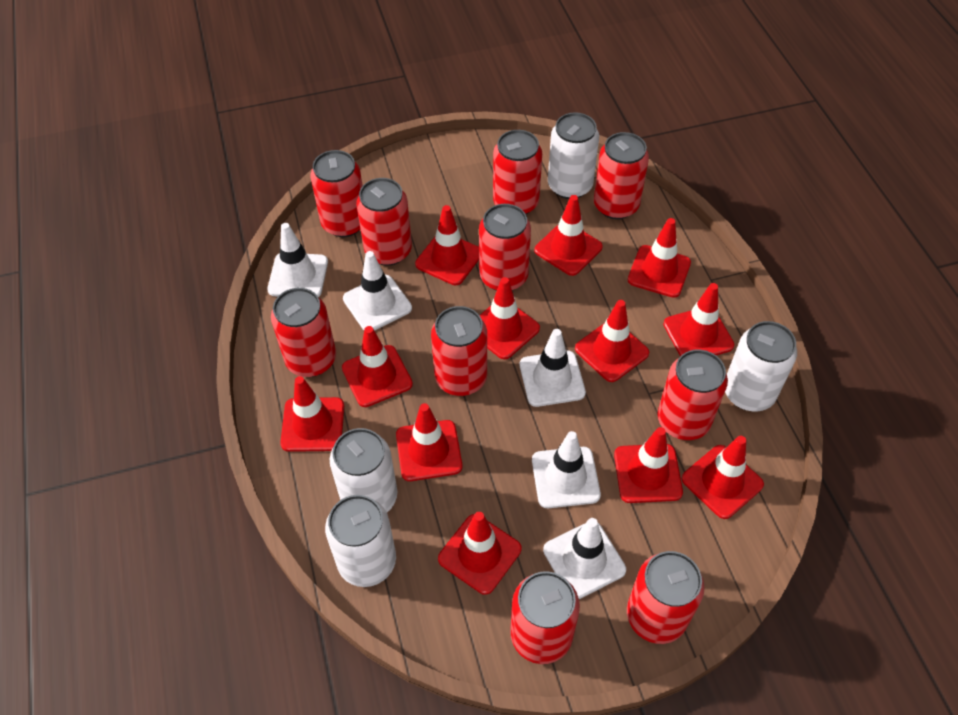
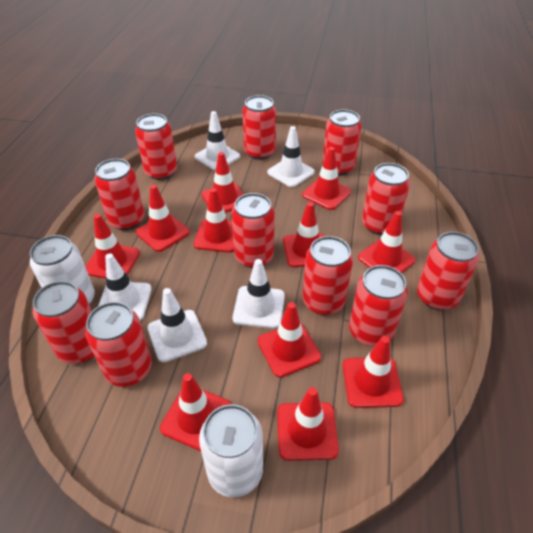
red can: 10 -> 11
red traffic cone: 12 -> 11
white can: 4 -> 2

